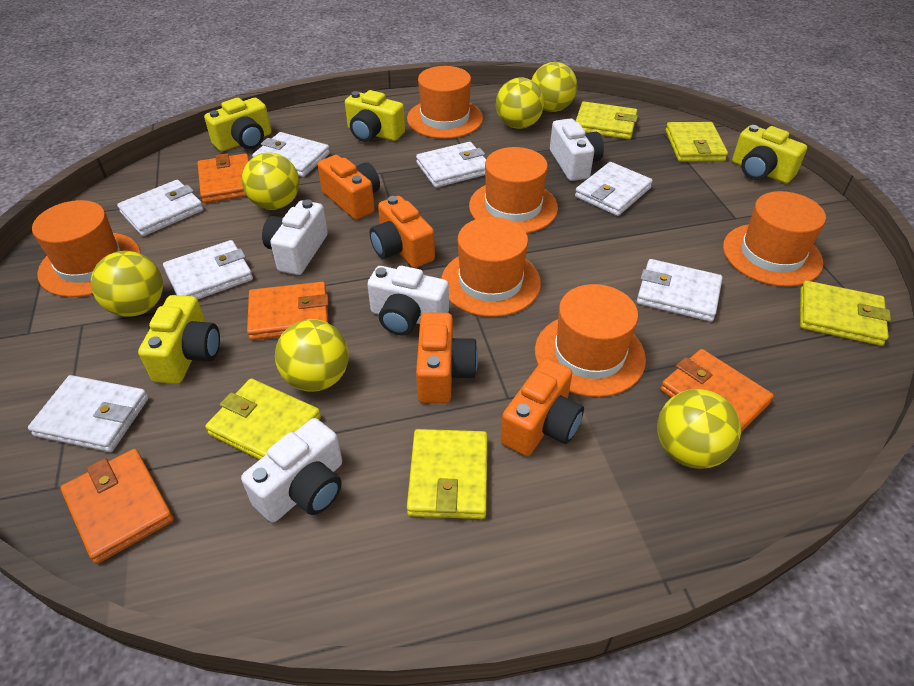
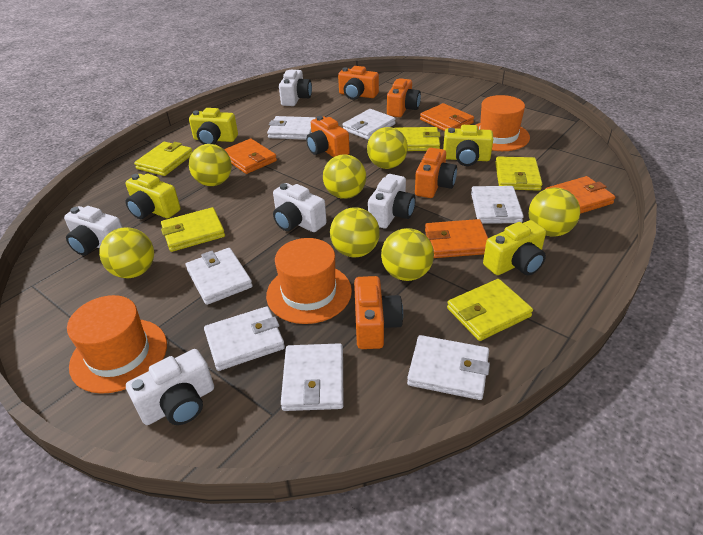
orange camera: 4 -> 5
orange hat: 6 -> 3
white camera: 4 -> 5
yellow ball: 6 -> 7

